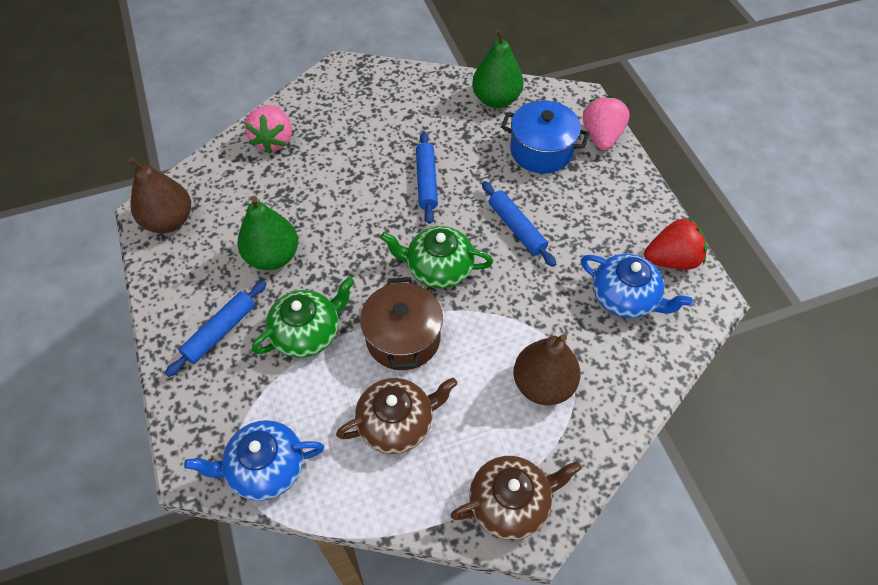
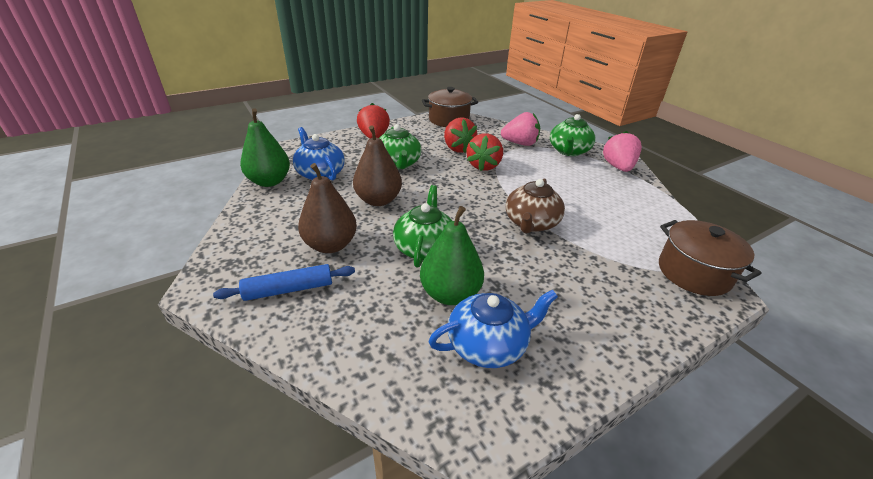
blue pot: 1 -> 0
blue rolling pin: 3 -> 1
brown pot: 1 -> 2
brown teapot: 2 -> 1
green teapot: 2 -> 3
red strawberry: 1 -> 3

